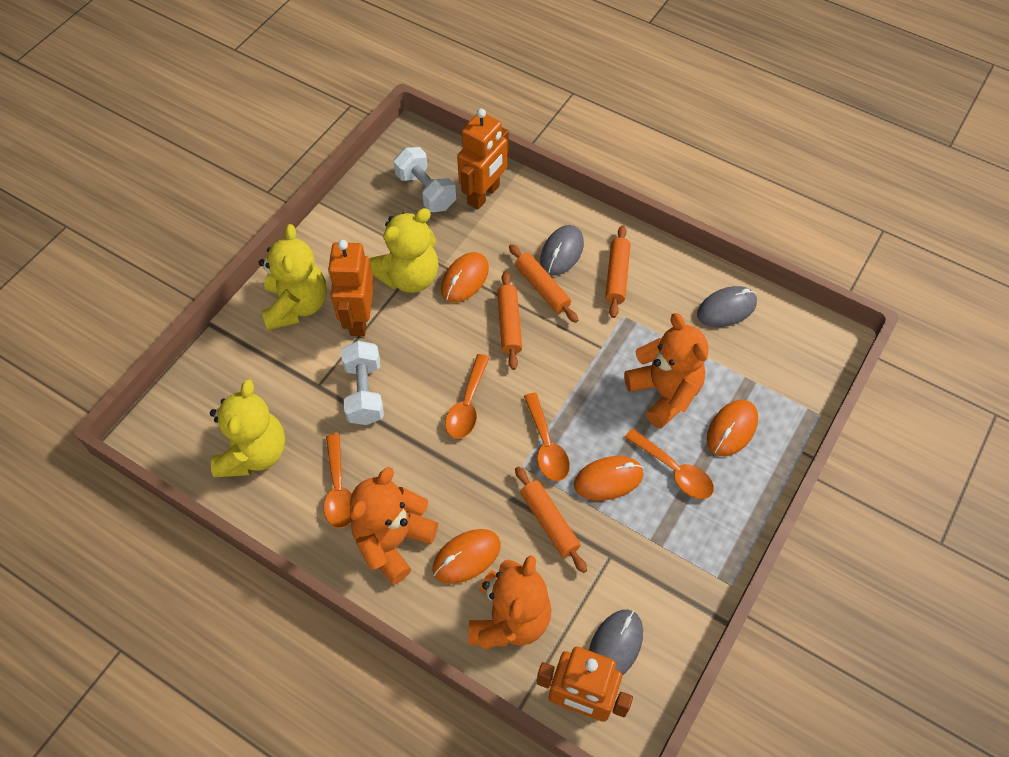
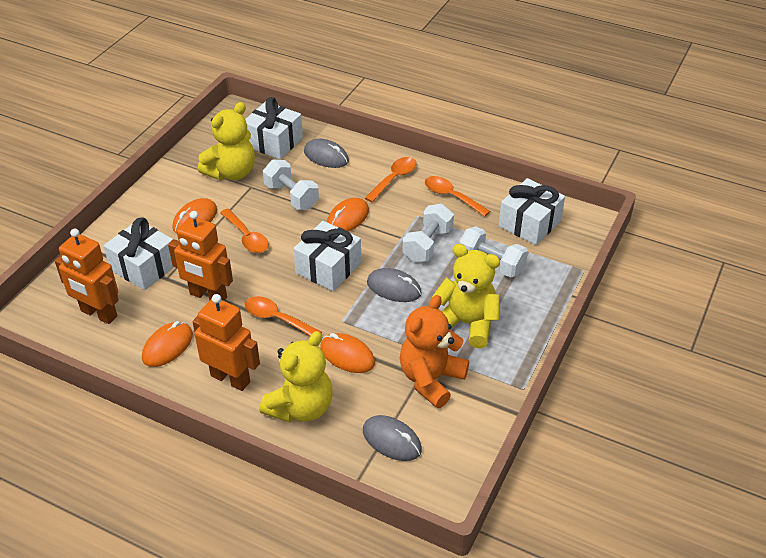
orange rolling pin: 4 -> 0
orange teddy bear: 3 -> 1
white dumbbell: 2 -> 3
white gift: 0 -> 4

